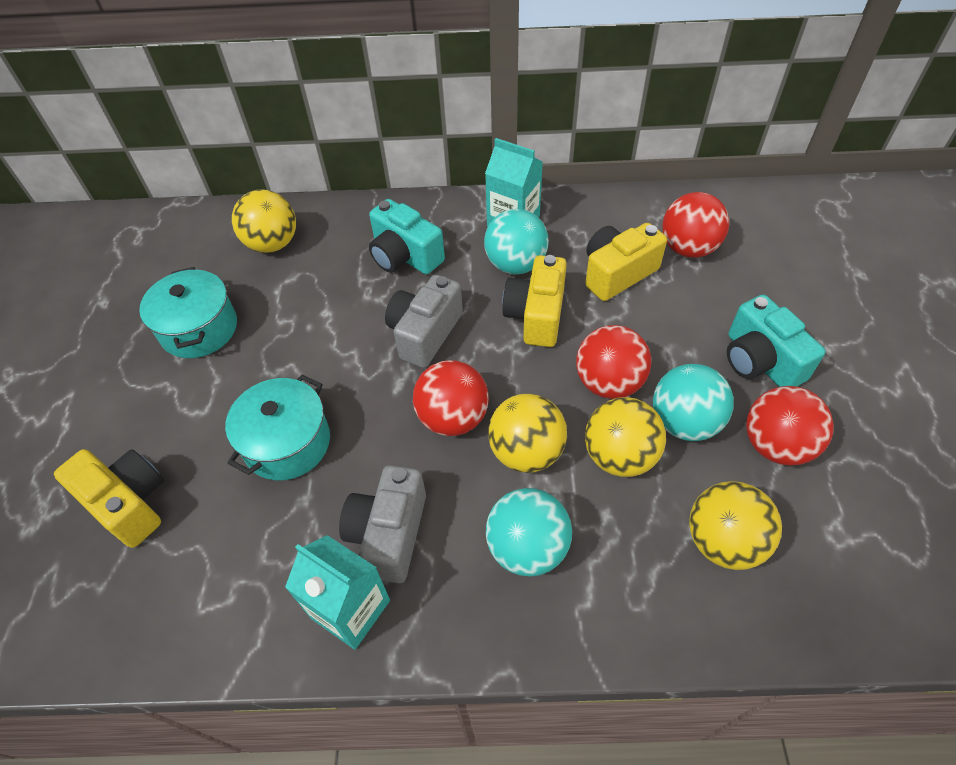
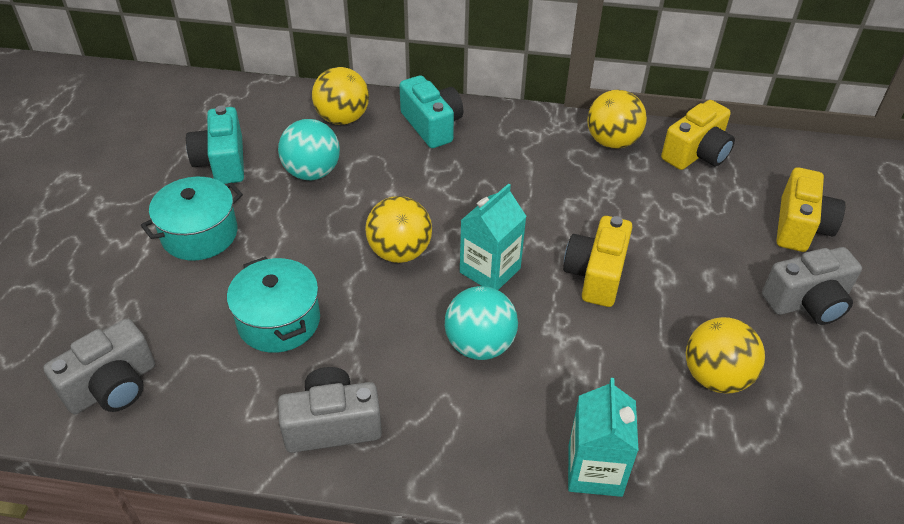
grey camera: 2 -> 3
red ball: 4 -> 0
turquoise ball: 3 -> 2

